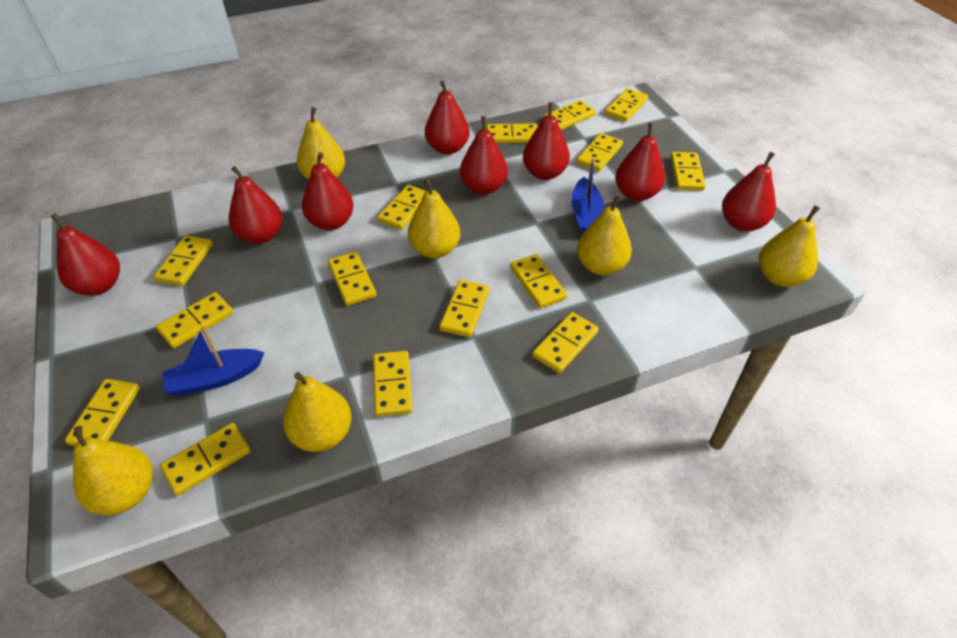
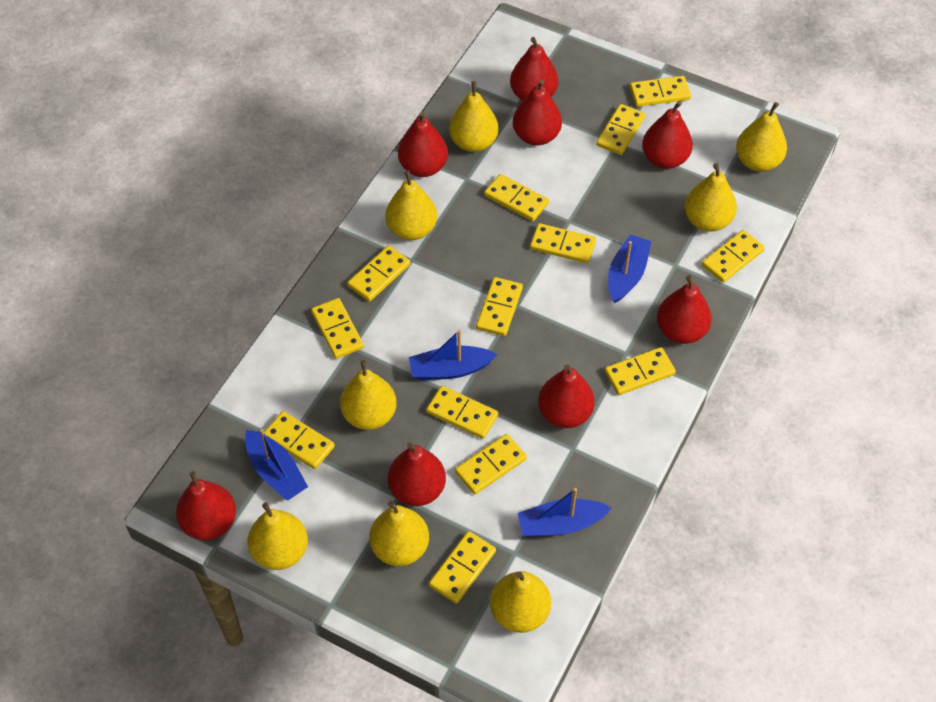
blue boat: 2 -> 4
yellow domino: 15 -> 13
yellow pear: 6 -> 8

